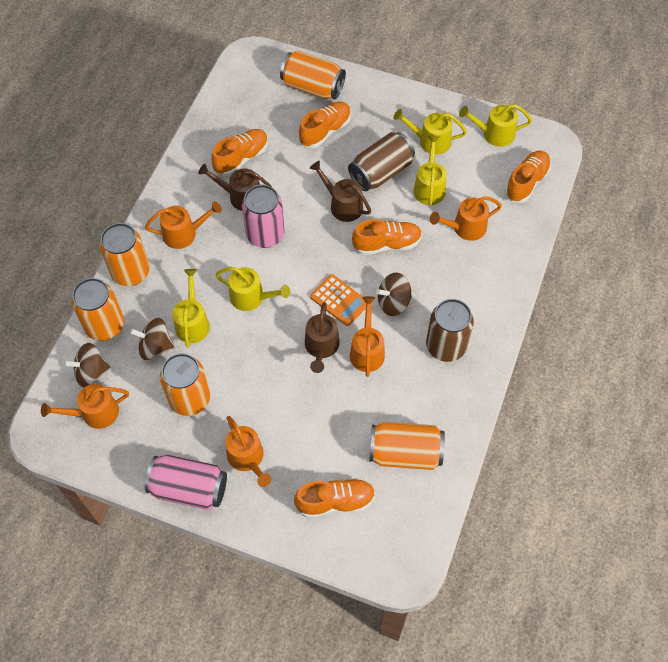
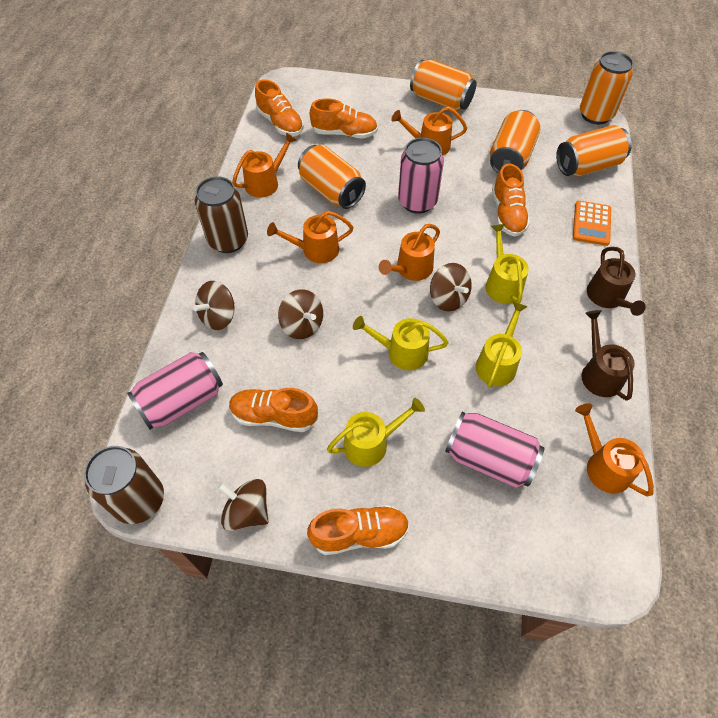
brown spinning top: 3 -> 4
brown watering can: 3 -> 2
pink can: 2 -> 3
yellow watering can: 5 -> 4

